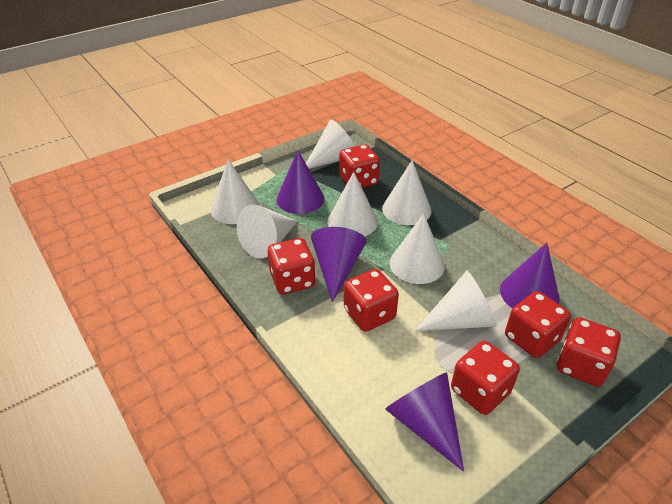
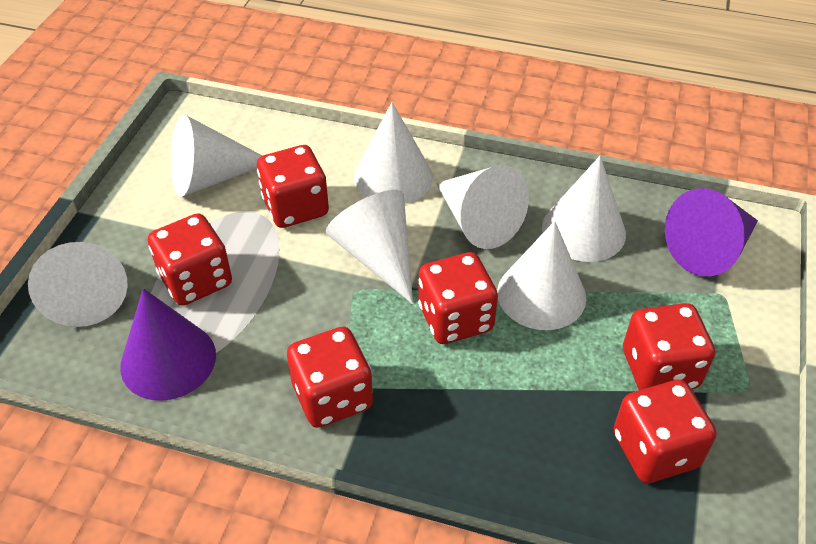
purple cone: 4 -> 2

